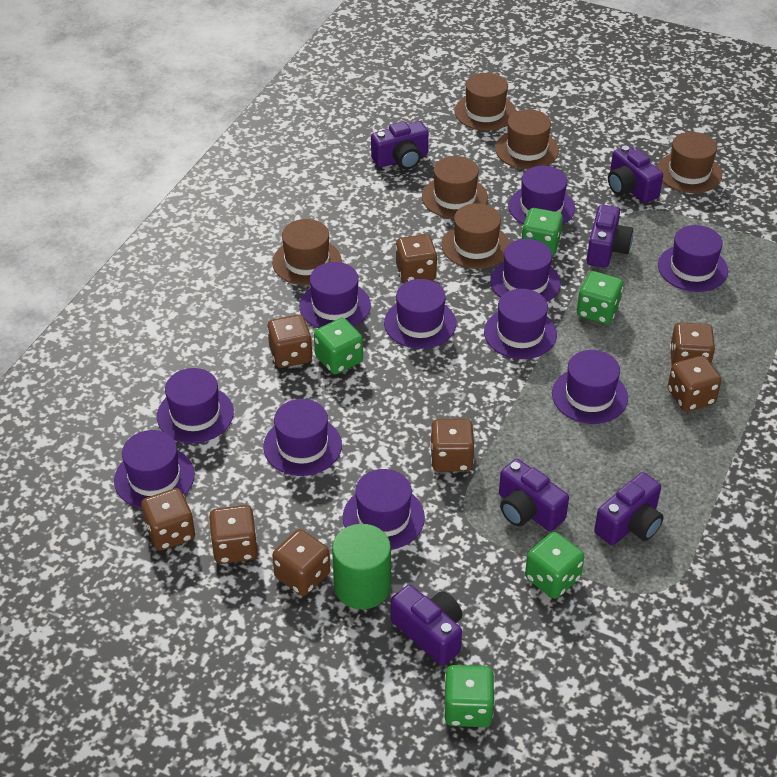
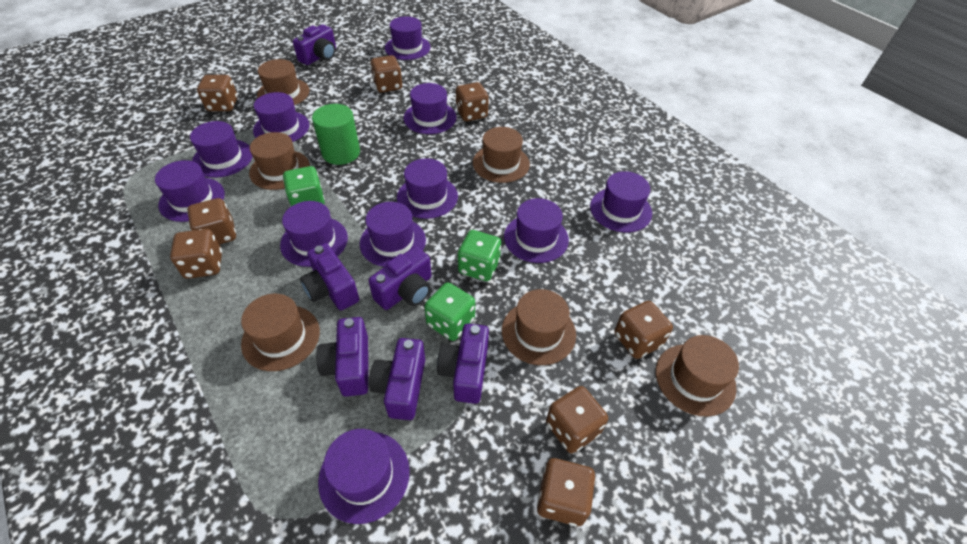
green dice: 5 -> 3

